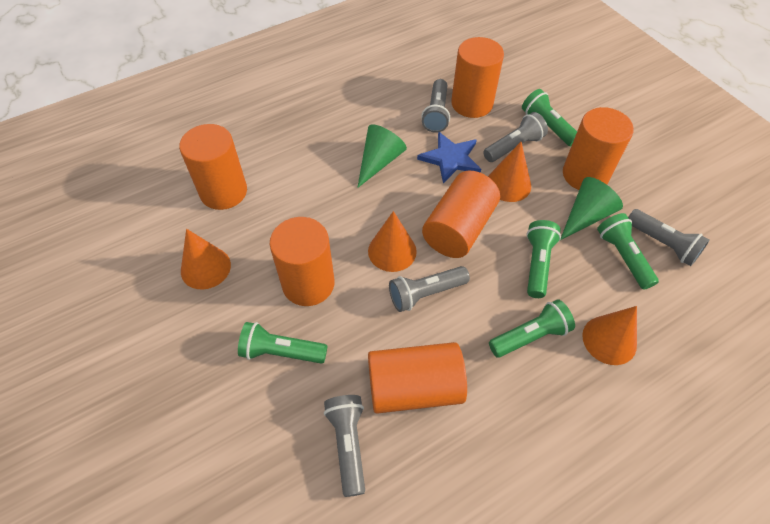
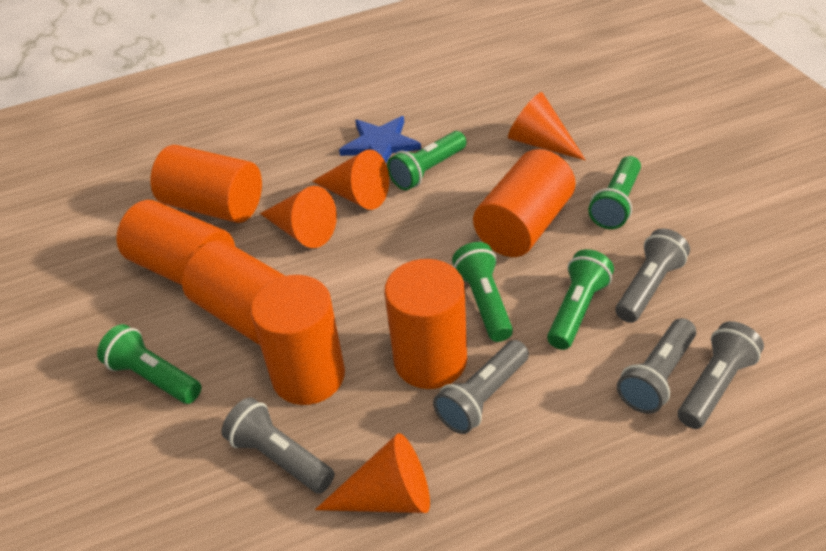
green cone: 2 -> 0

